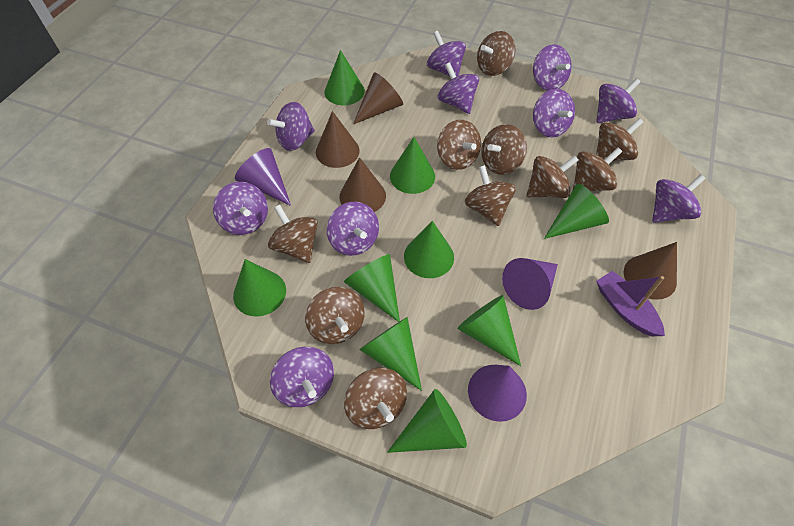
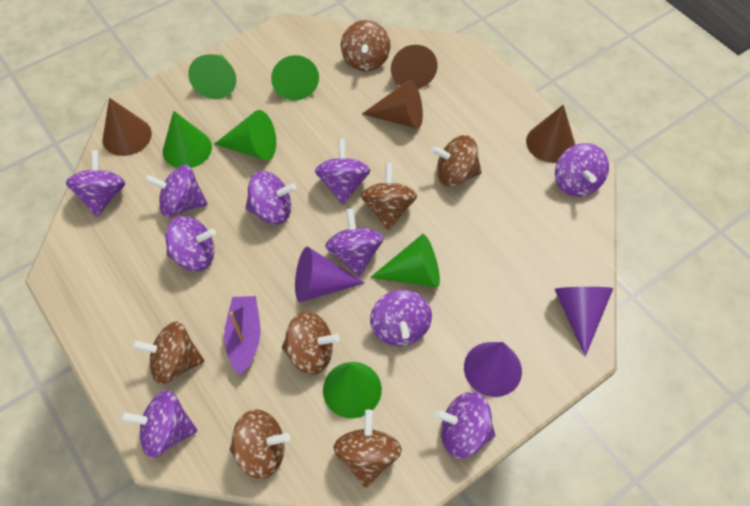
brown spinning top: 10 -> 7
green cone: 9 -> 6

